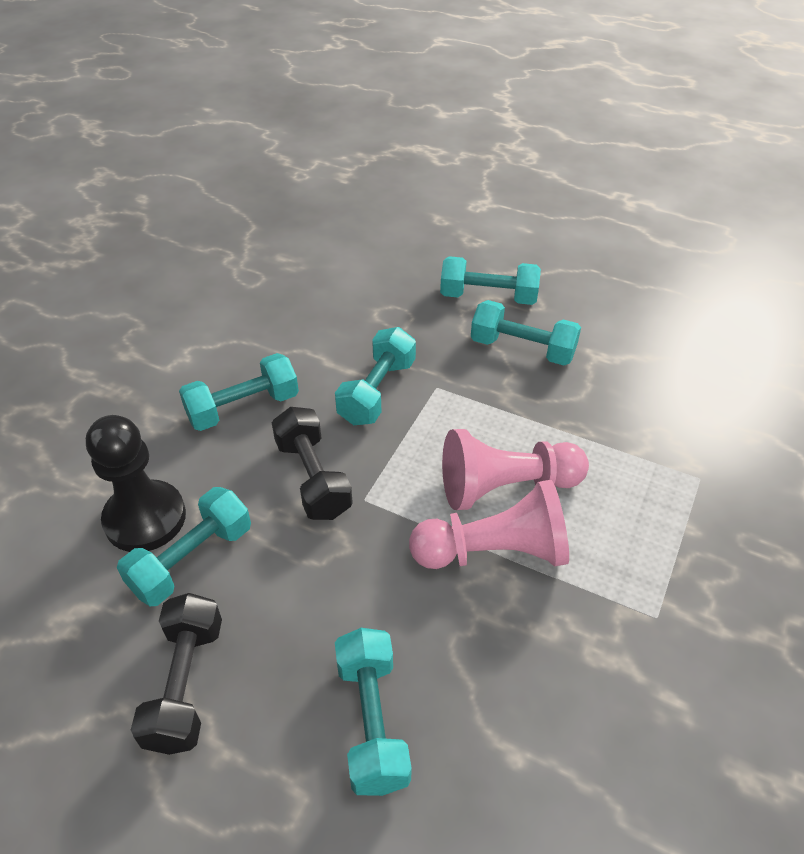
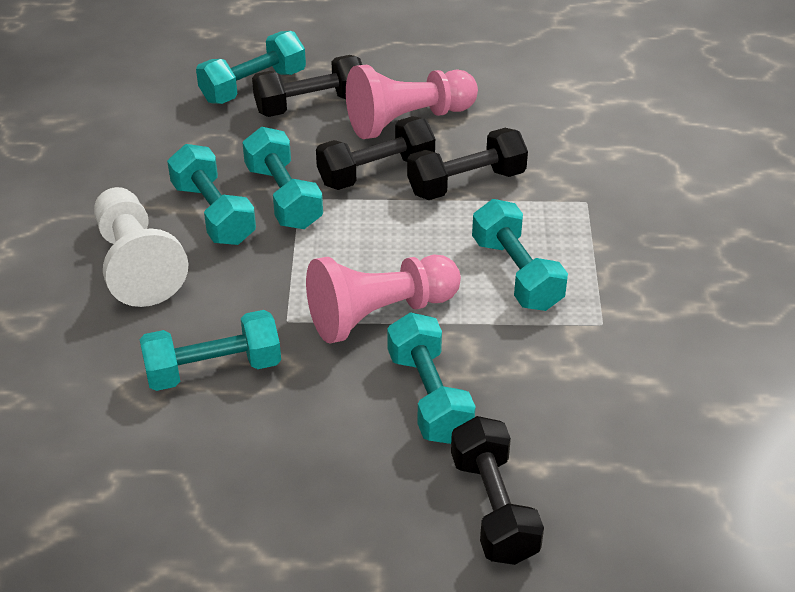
black dumbbell: 2 -> 4
black pawn: 1 -> 0
white pawn: 0 -> 1

